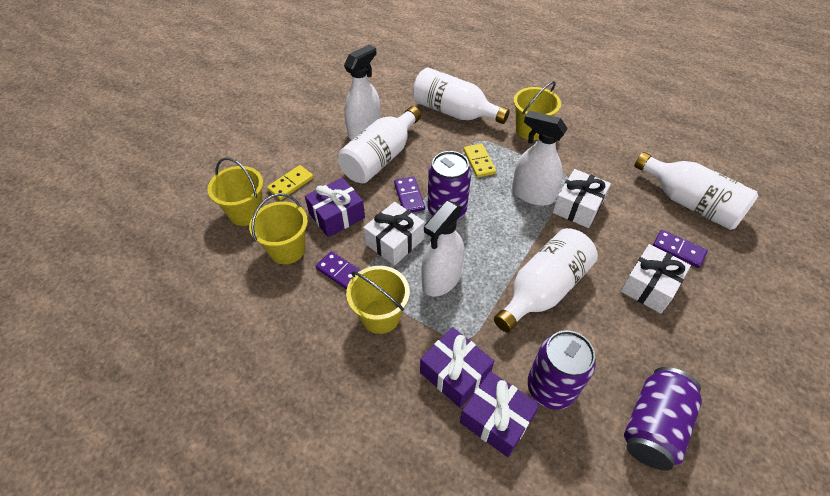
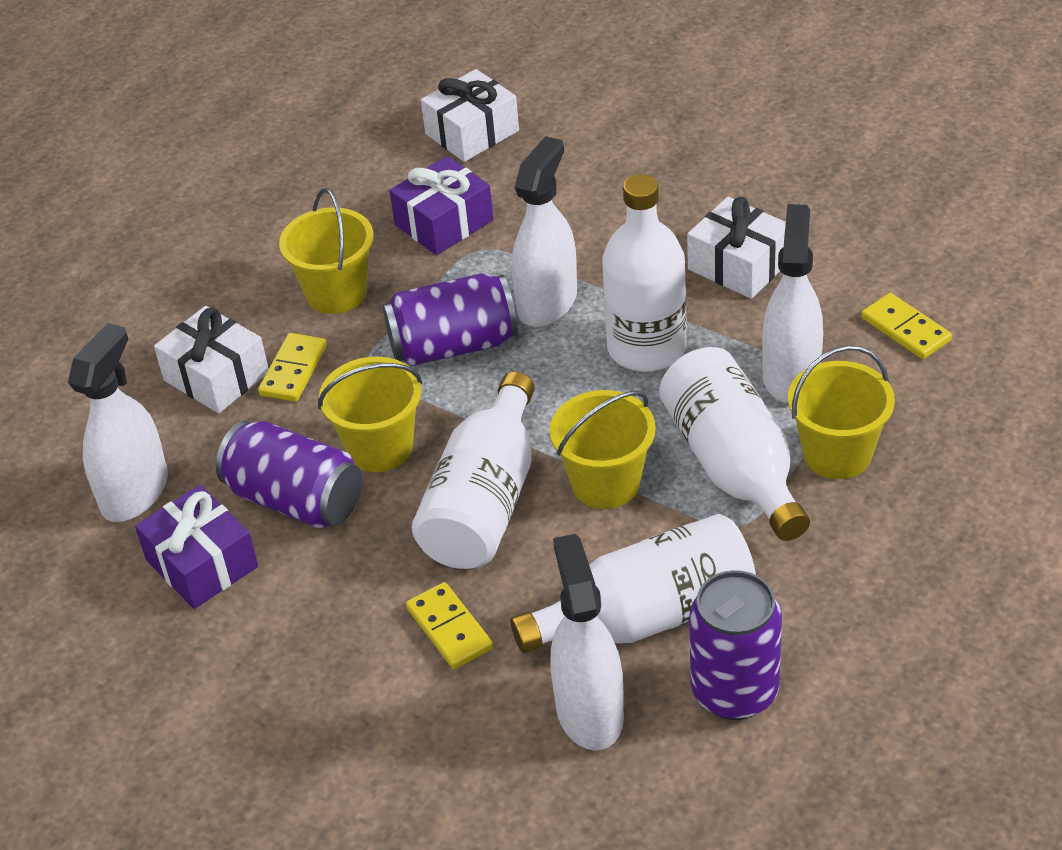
purple domino: 3 -> 0
purple gift: 3 -> 2
white spray bottle: 3 -> 4
yellow domino: 2 -> 3

